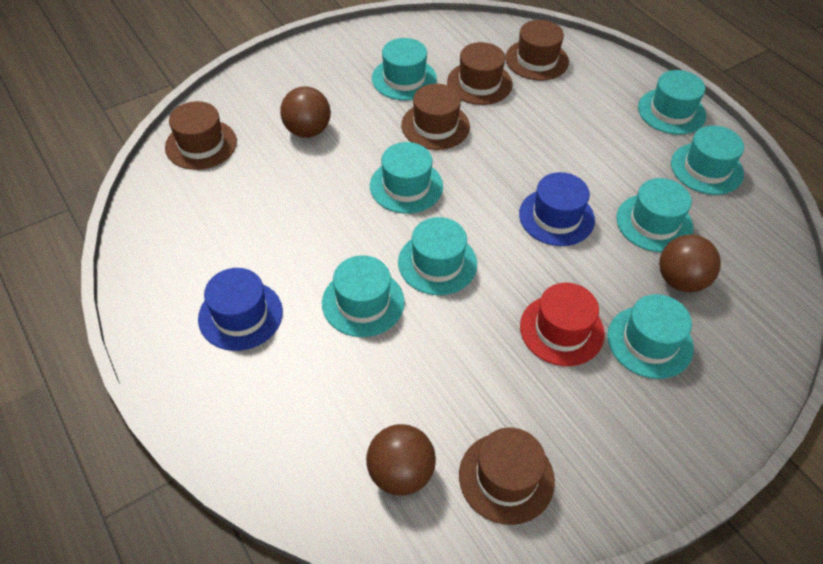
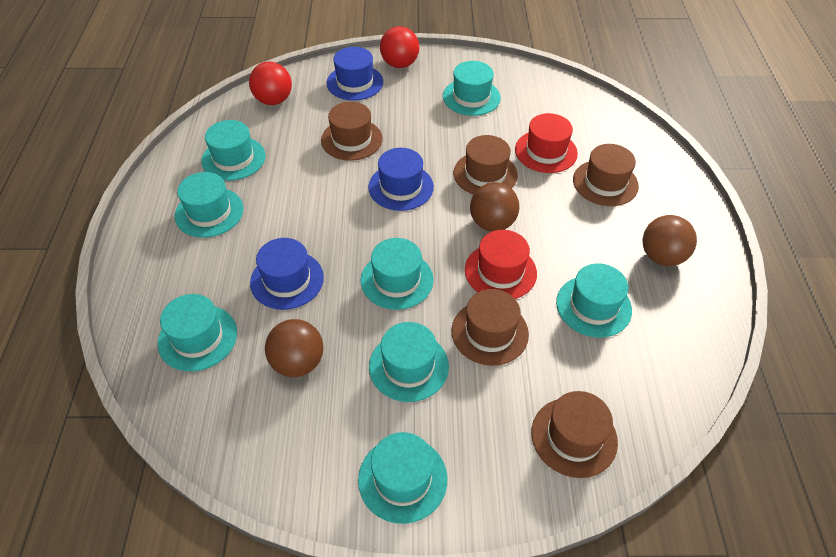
blue hat: 2 -> 3
red ball: 0 -> 2
red hat: 1 -> 2

